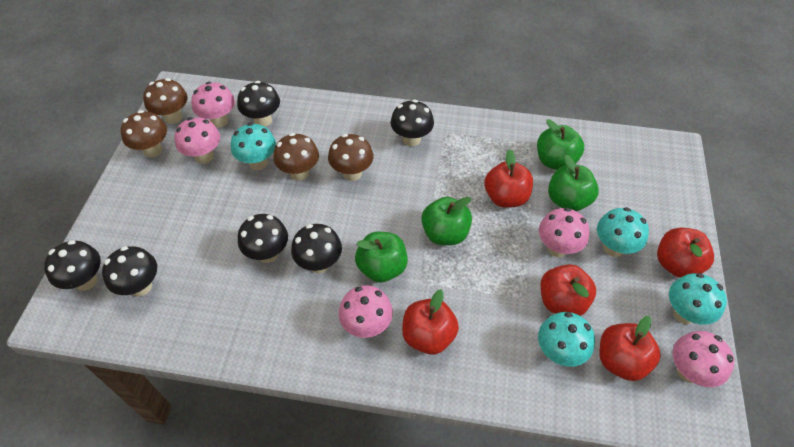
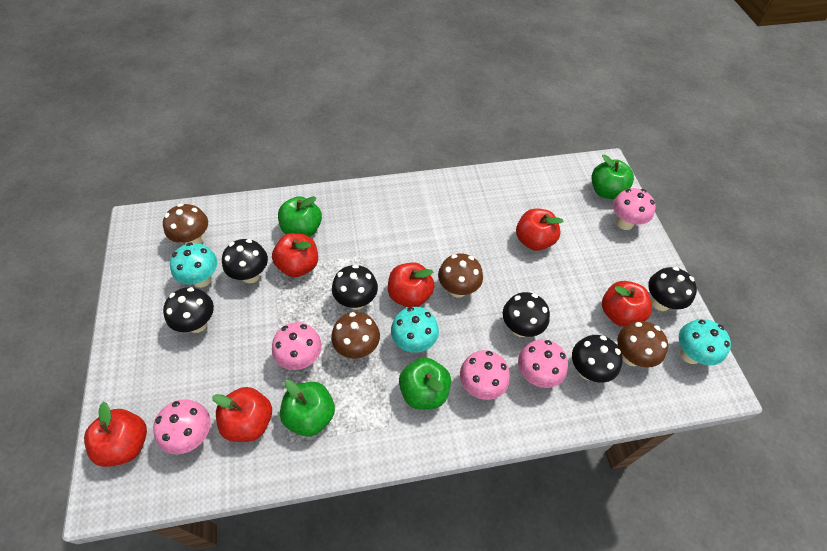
red apple: 5 -> 6
turquoise mushroom: 4 -> 3

